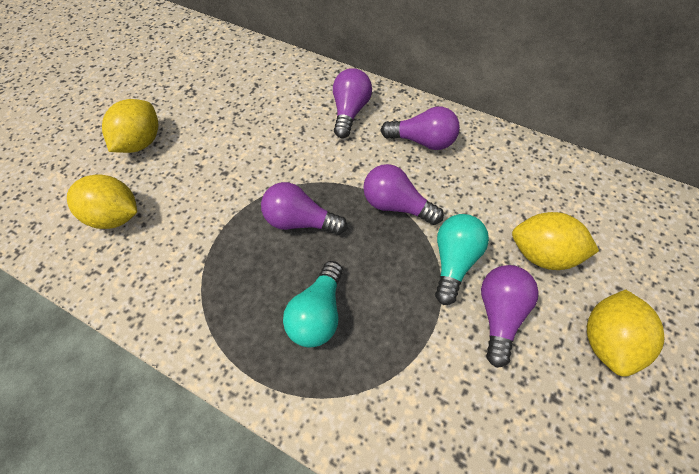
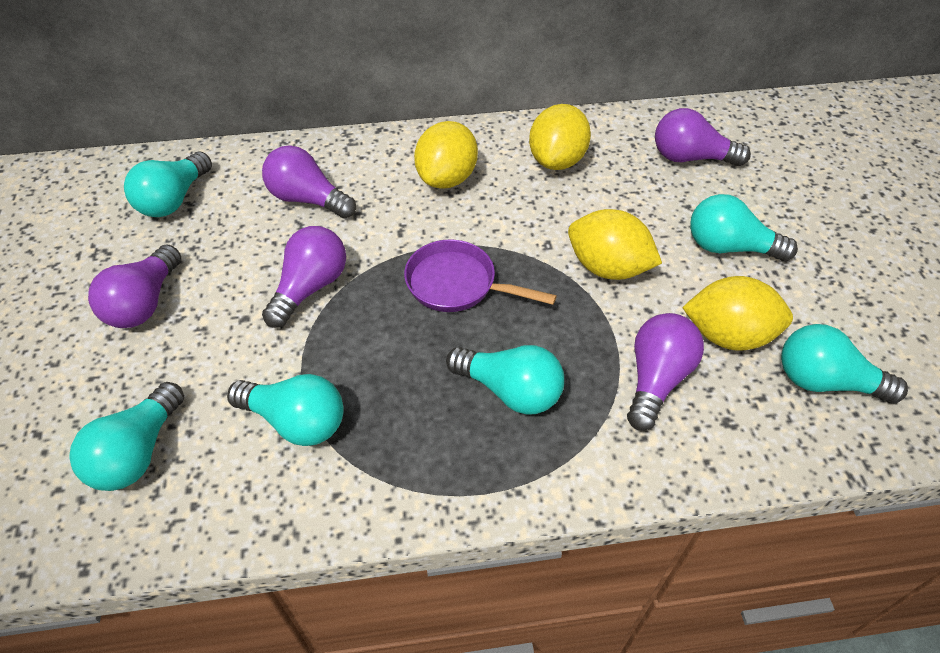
purple pan: 0 -> 1
turquoise light bulb: 2 -> 6

